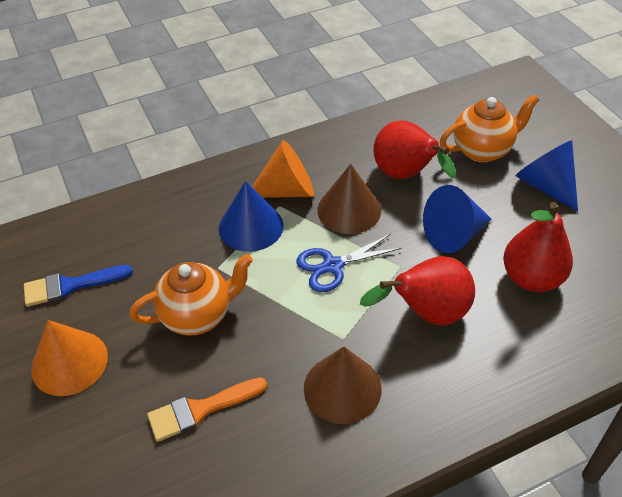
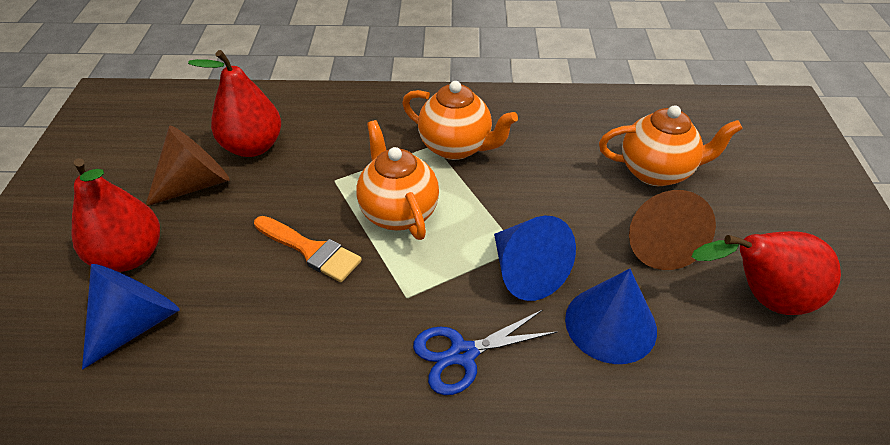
blue brush: 1 -> 0
orange cone: 2 -> 0
orange teapot: 2 -> 3

